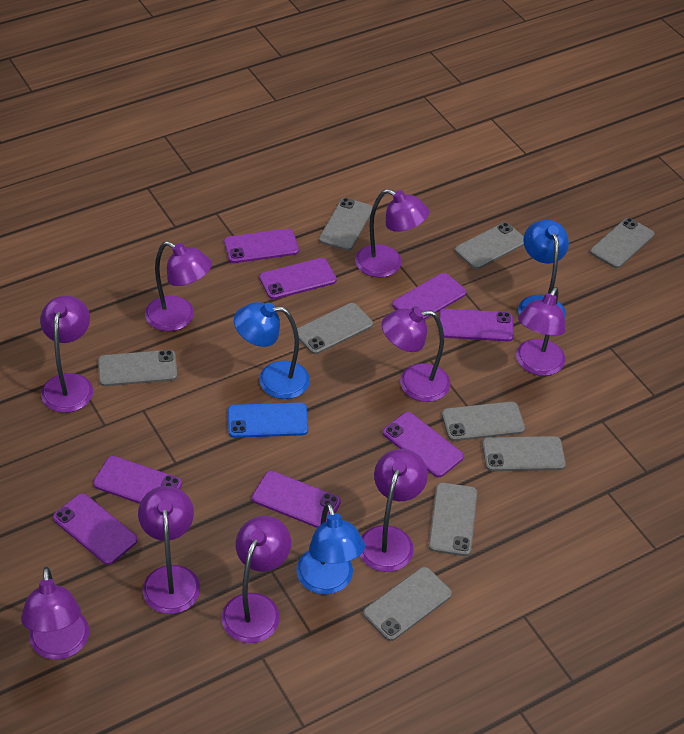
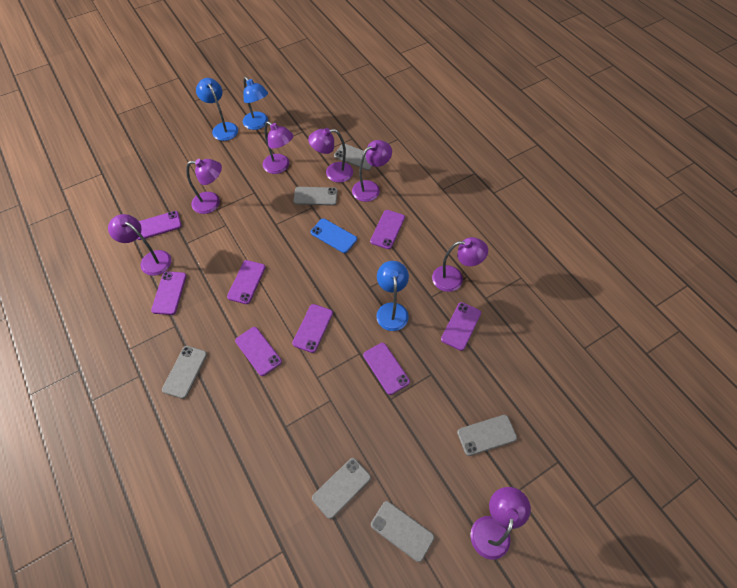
grey phone: 9 -> 6
purple lamp: 9 -> 7

